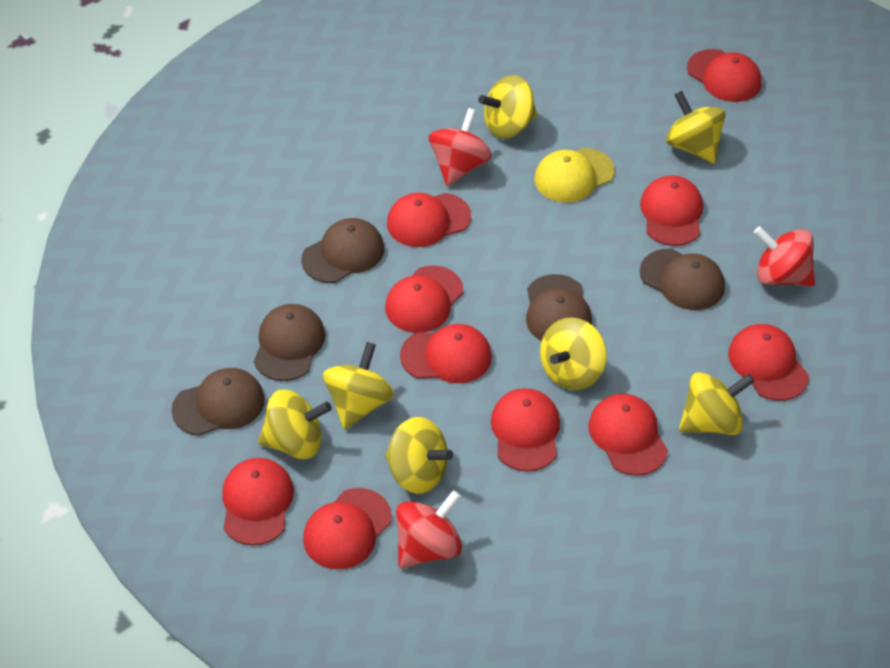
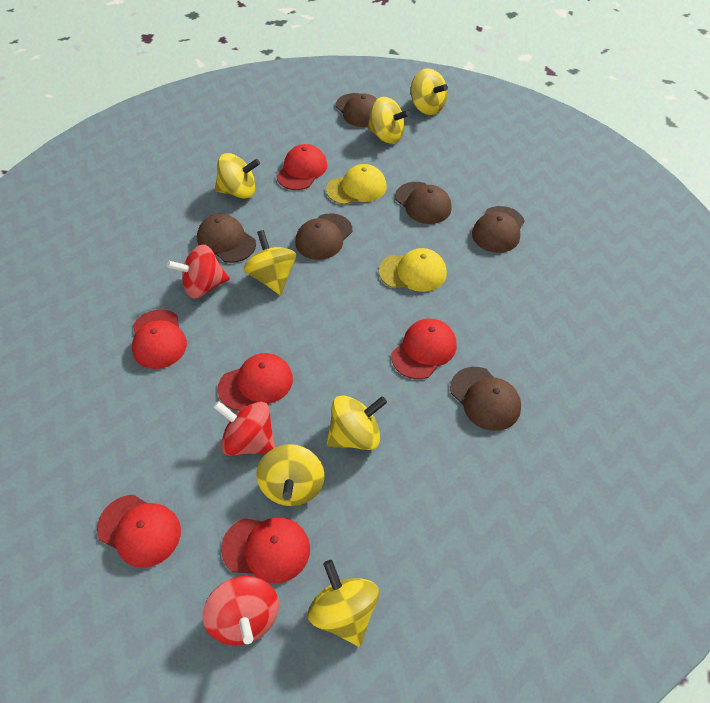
brown cap: 5 -> 6
red cap: 10 -> 6
yellow cap: 1 -> 2

